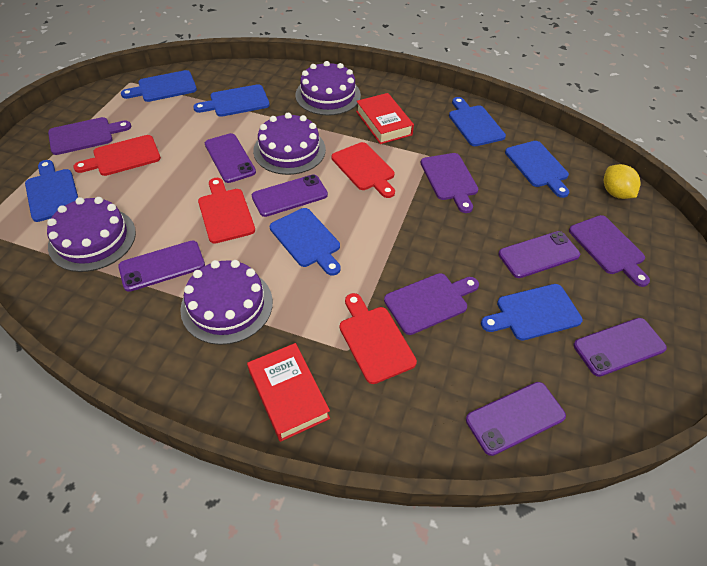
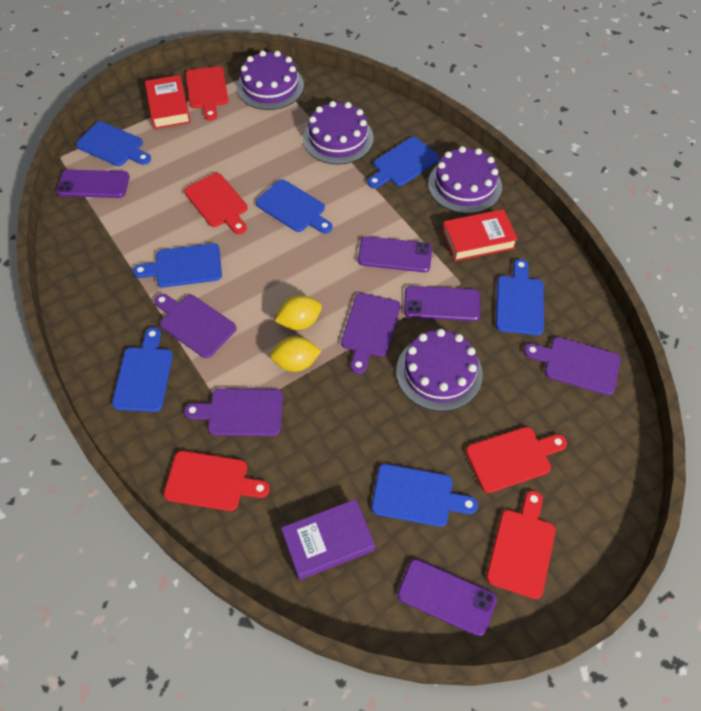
purple book: 0 -> 1
purple phone: 6 -> 4
red cutting board: 4 -> 5
yellow lemon: 1 -> 2

